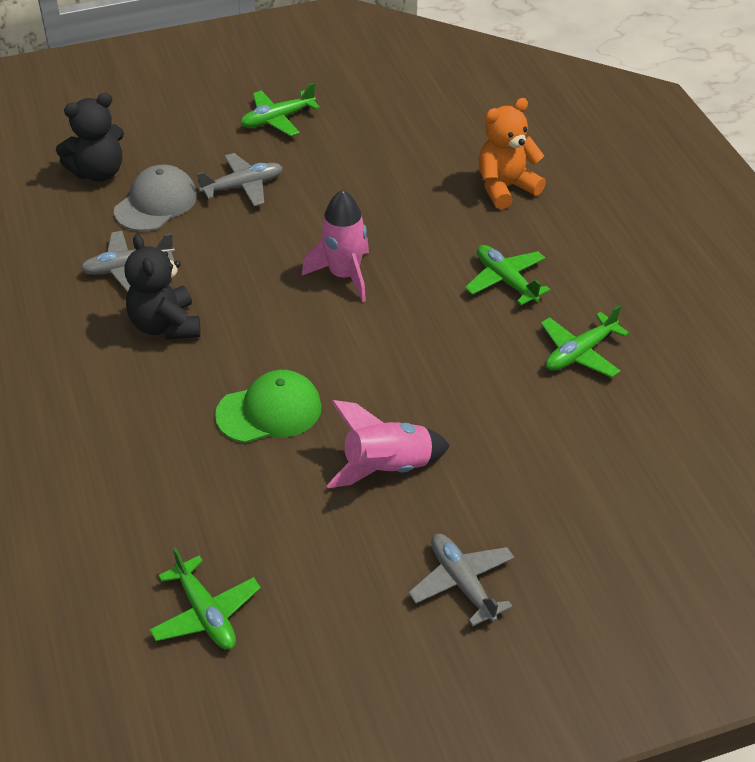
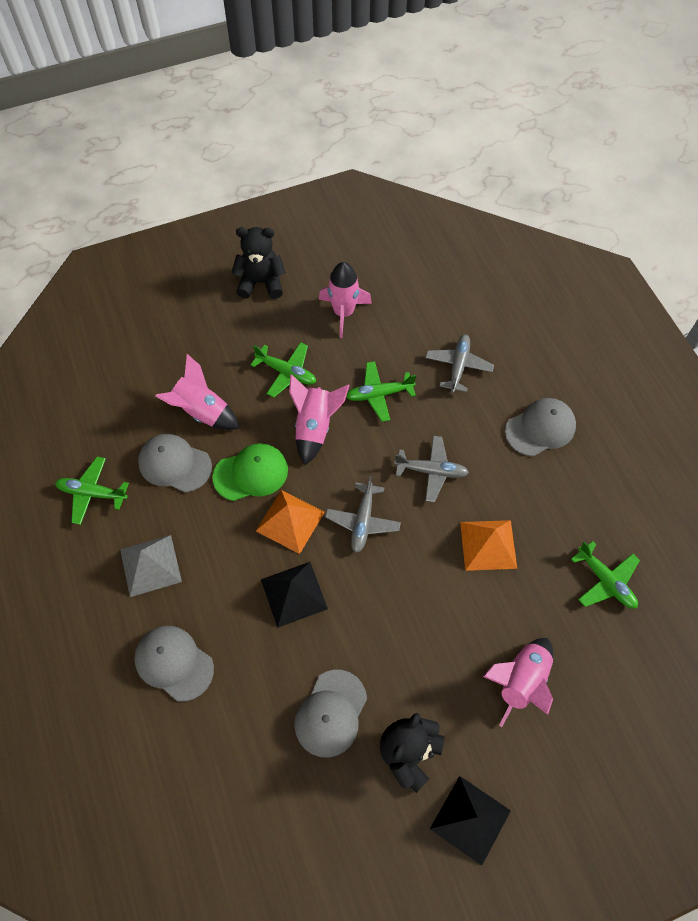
black pyramid: 0 -> 2
grey cap: 1 -> 4
grey pyramid: 0 -> 1
orange pyramid: 0 -> 2
orange teddy bear: 1 -> 0
pink rocket: 2 -> 4

